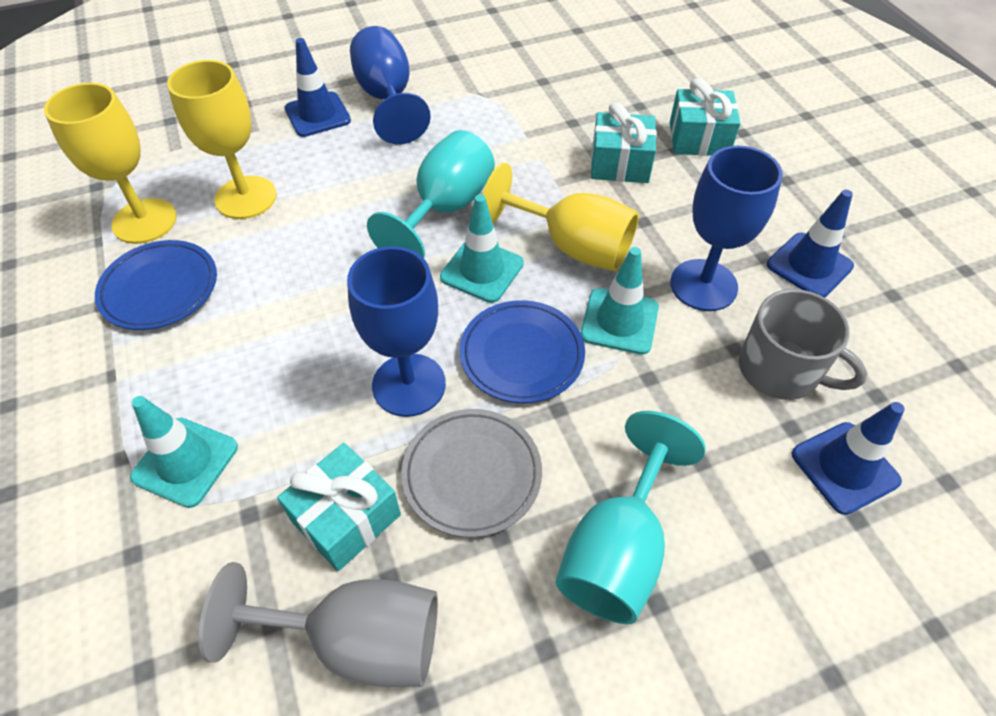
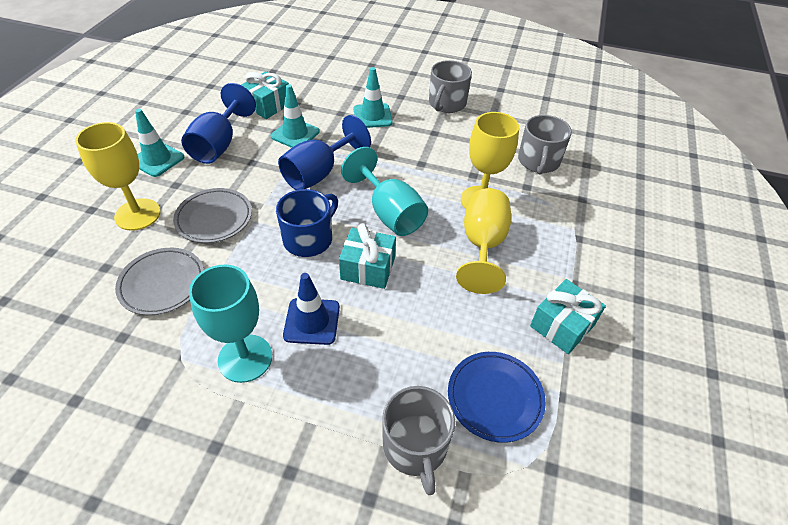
blue goblet: 3 -> 2
blue mug: 0 -> 1
blue plate: 2 -> 1
blue traffic cone: 3 -> 1
grey goblet: 1 -> 0
grey mug: 1 -> 3
grey plate: 1 -> 2

